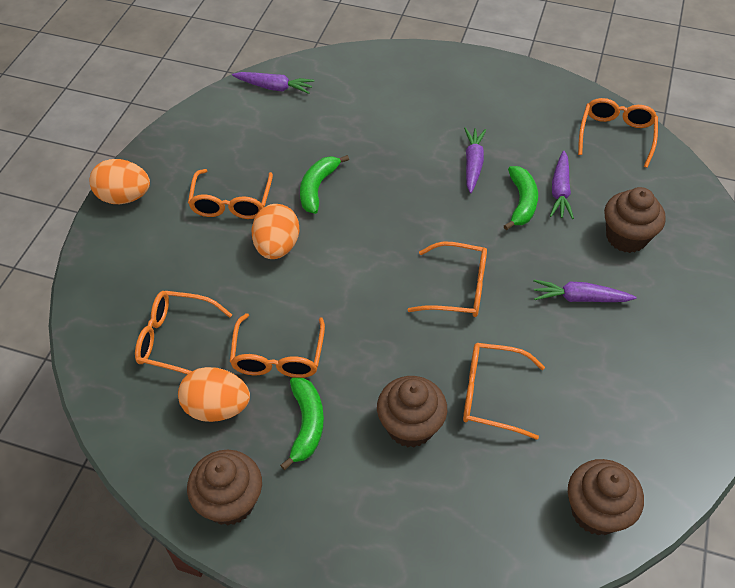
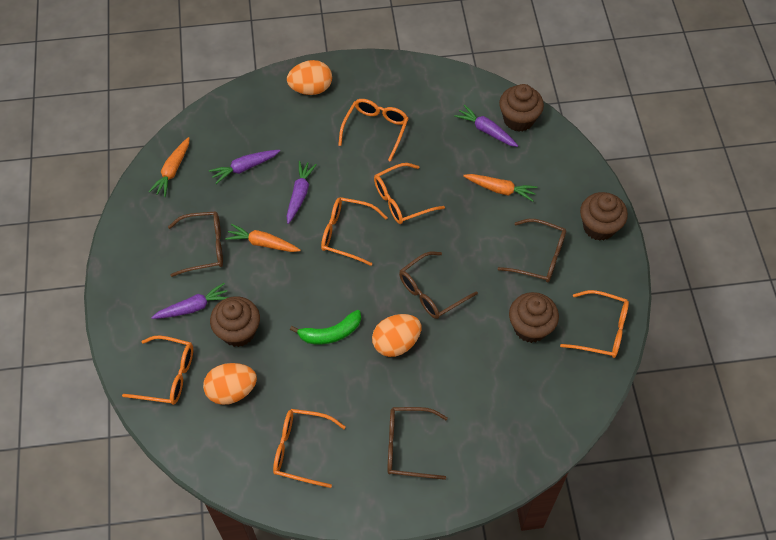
brown glasses: 0 -> 4
green banana: 3 -> 1
orange carrot: 0 -> 3

